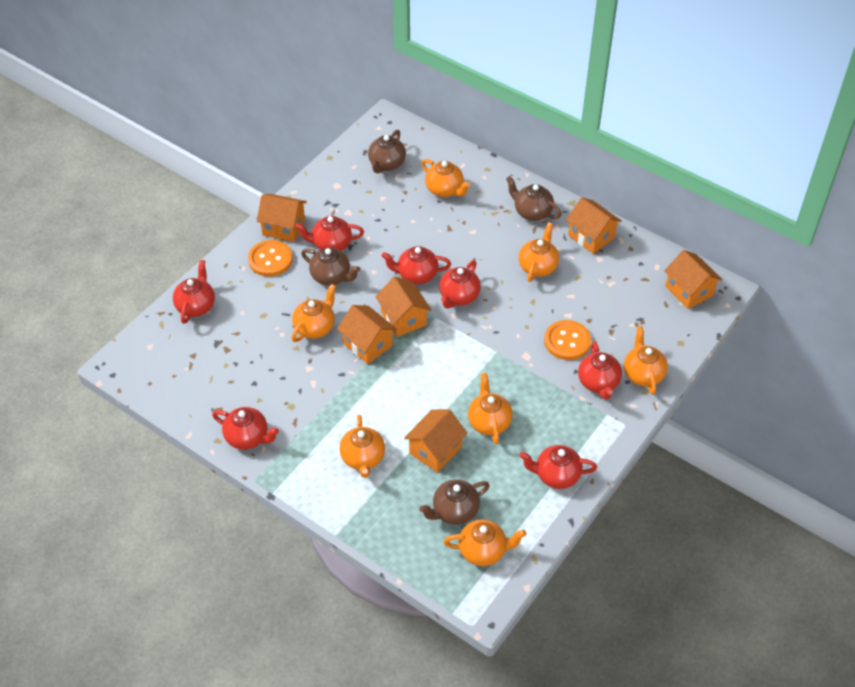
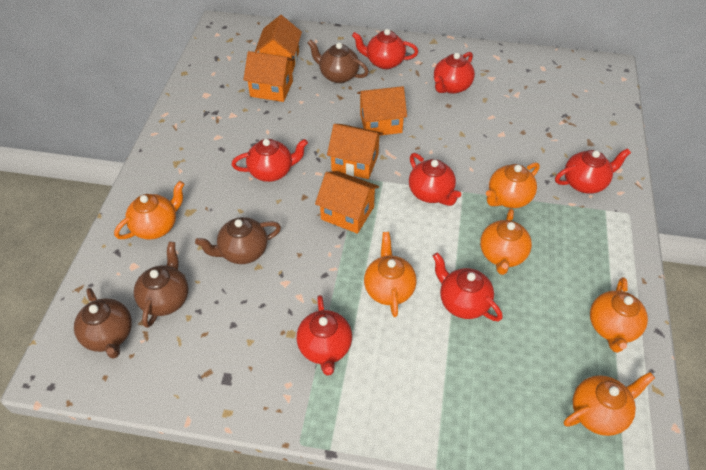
orange button: 2 -> 0
orange house: 6 -> 5
orange teapot: 7 -> 6

